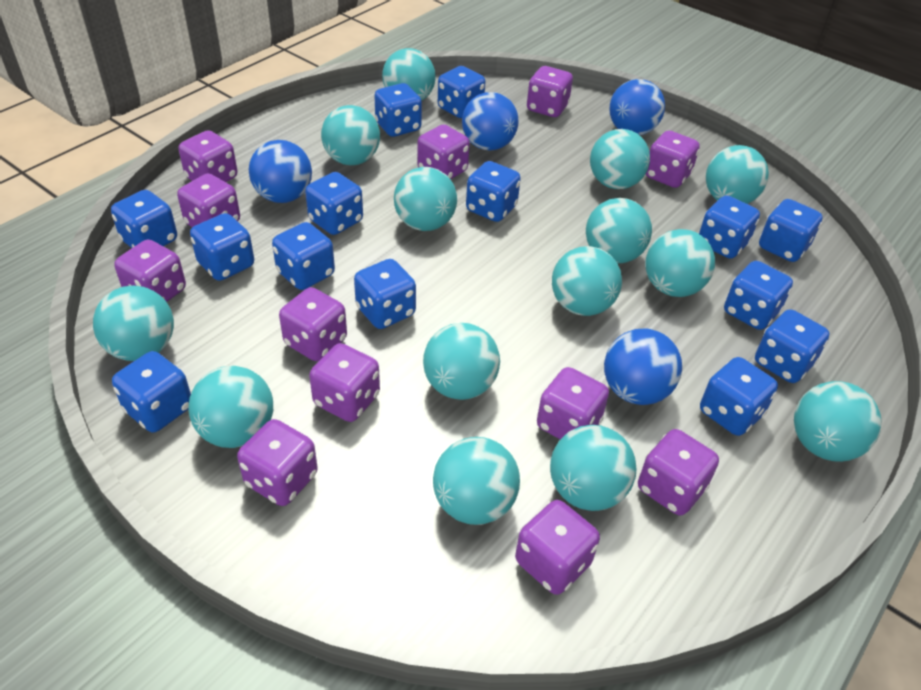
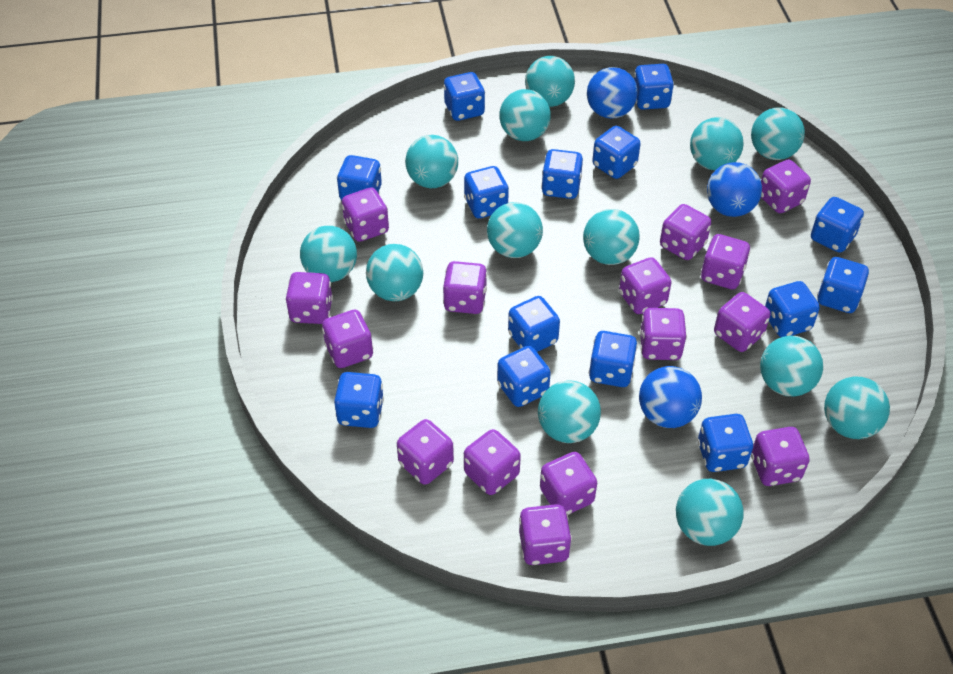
blue ball: 4 -> 3
purple dice: 12 -> 15
turquoise ball: 14 -> 13

